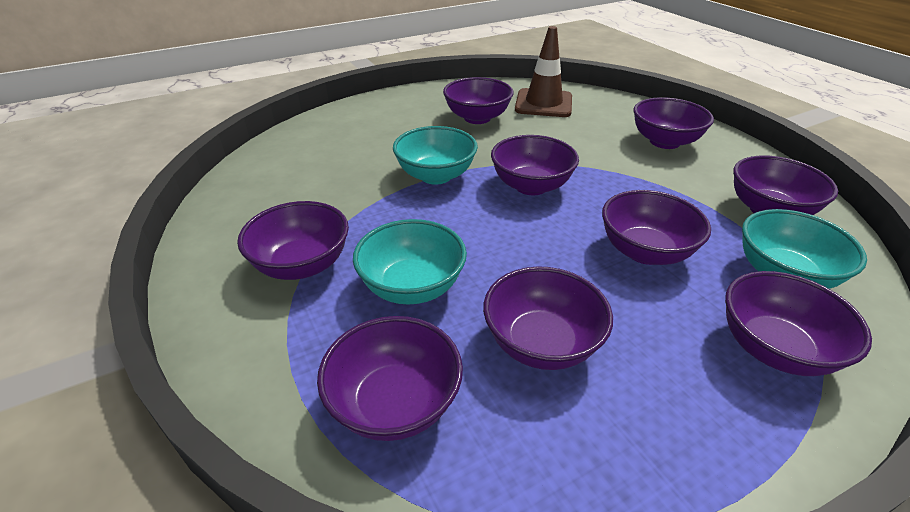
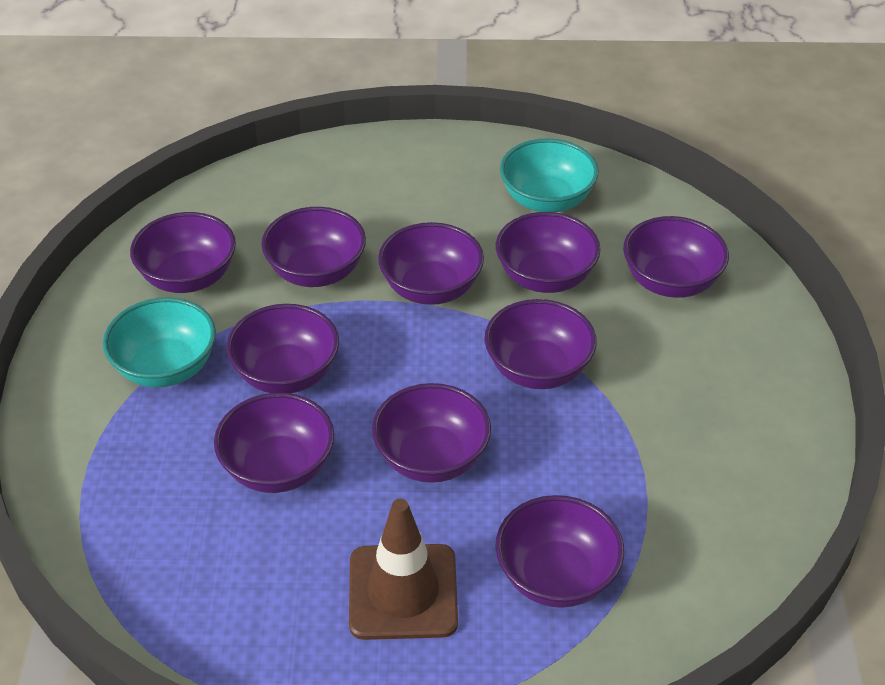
purple bowl: 9 -> 10
turquoise bowl: 3 -> 2

